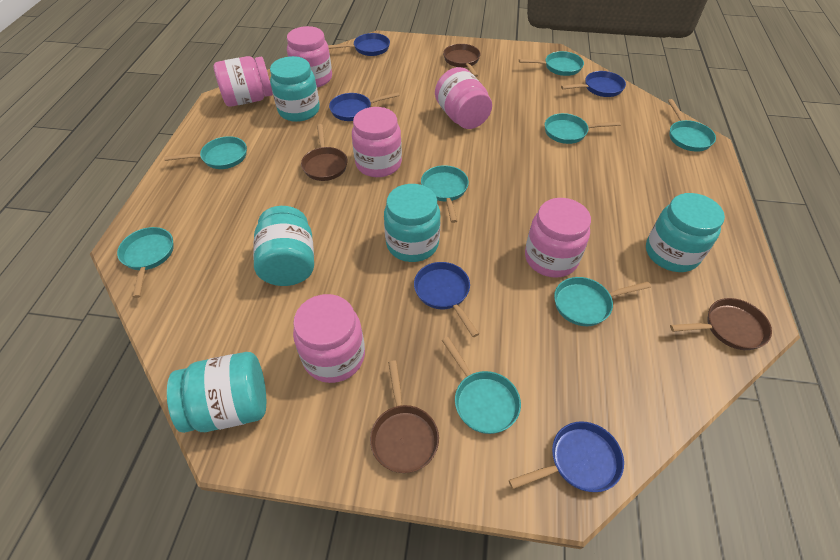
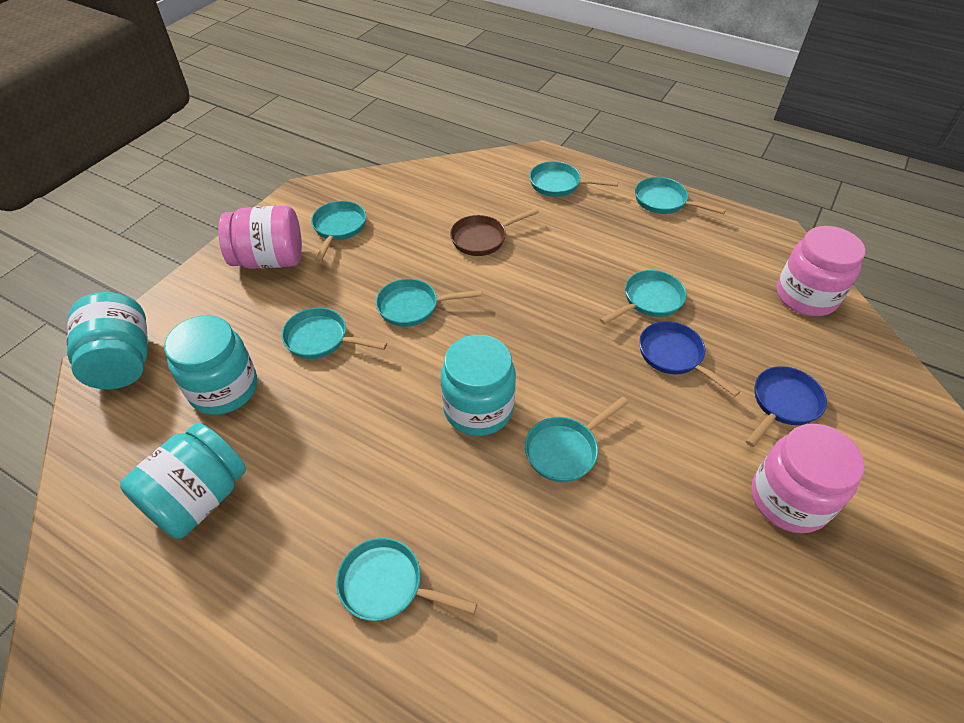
blue pan: 5 -> 2
brown pan: 4 -> 1
pink jar: 6 -> 3
turquoise jar: 5 -> 4

